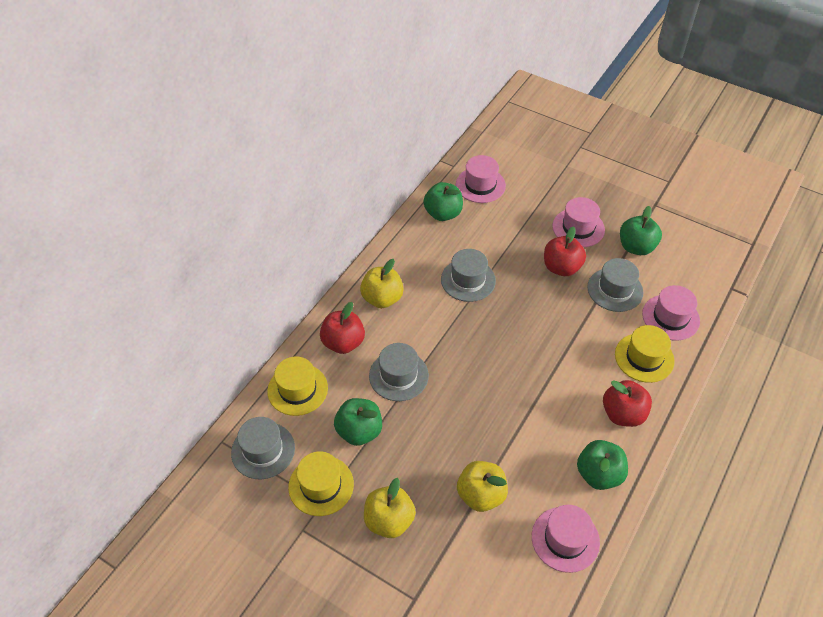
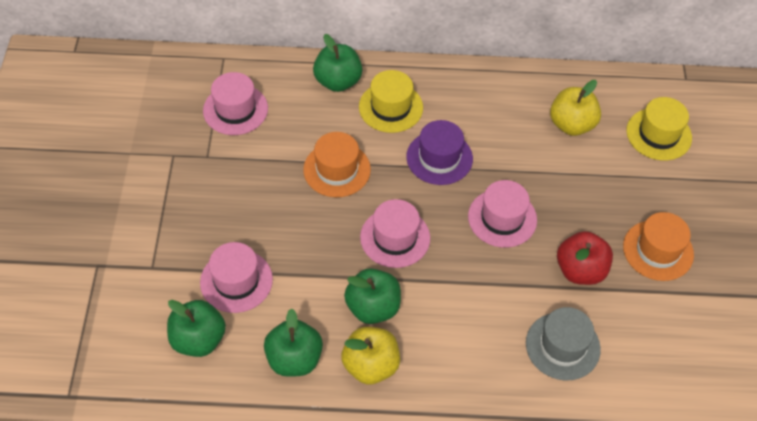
grey hat: 4 -> 1
orange hat: 0 -> 2
purple hat: 0 -> 1
red apple: 3 -> 1
yellow apple: 3 -> 2
yellow hat: 3 -> 2

